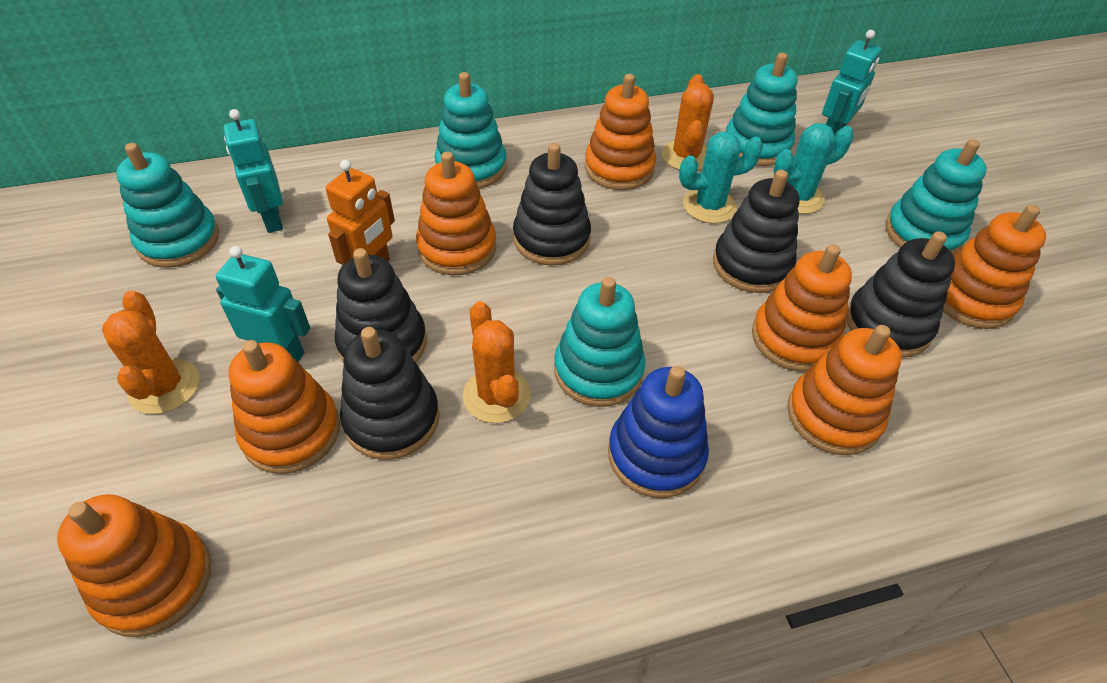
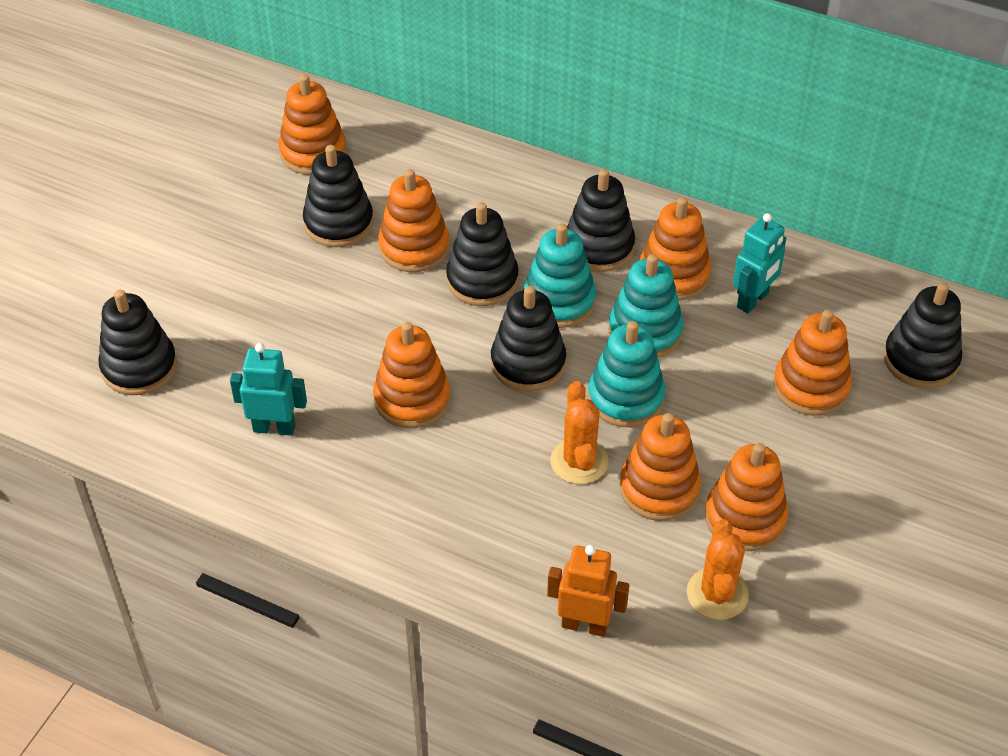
black stacking toy: 5 -> 6
blue stacking toy: 1 -> 0
orange cactus: 3 -> 2
turquoise cactus: 2 -> 0
turquoise robot: 3 -> 2
turquoise stacking toy: 5 -> 3

